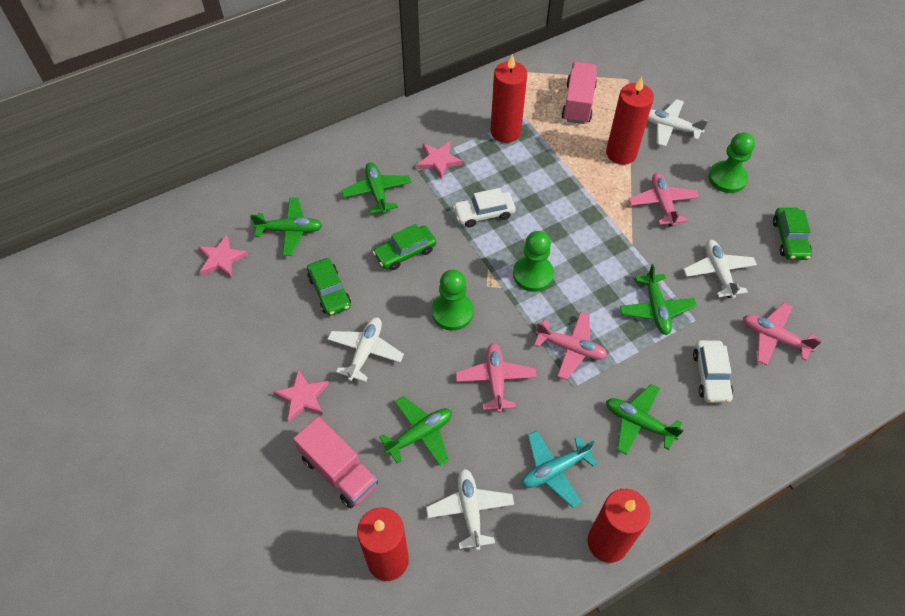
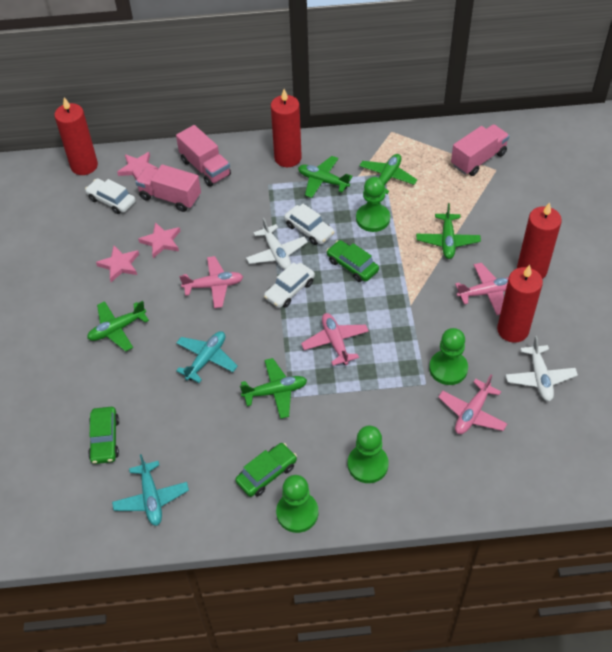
green pawn: 3 -> 4
pink truck: 2 -> 3
turquoise plane: 1 -> 2
white car: 2 -> 3
white plane: 4 -> 2

